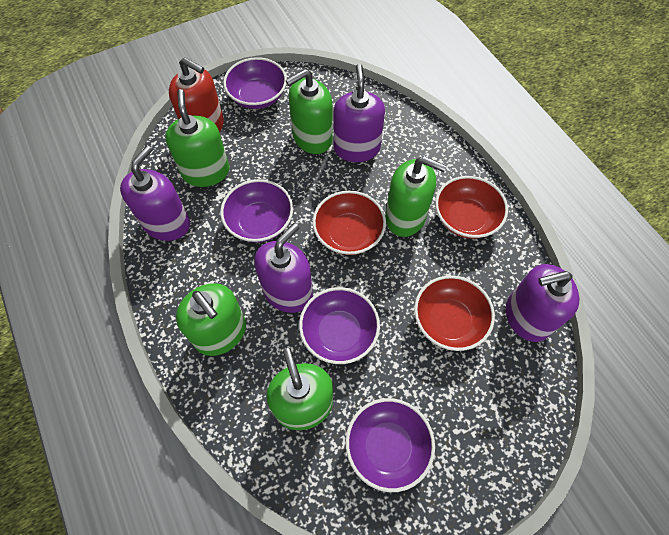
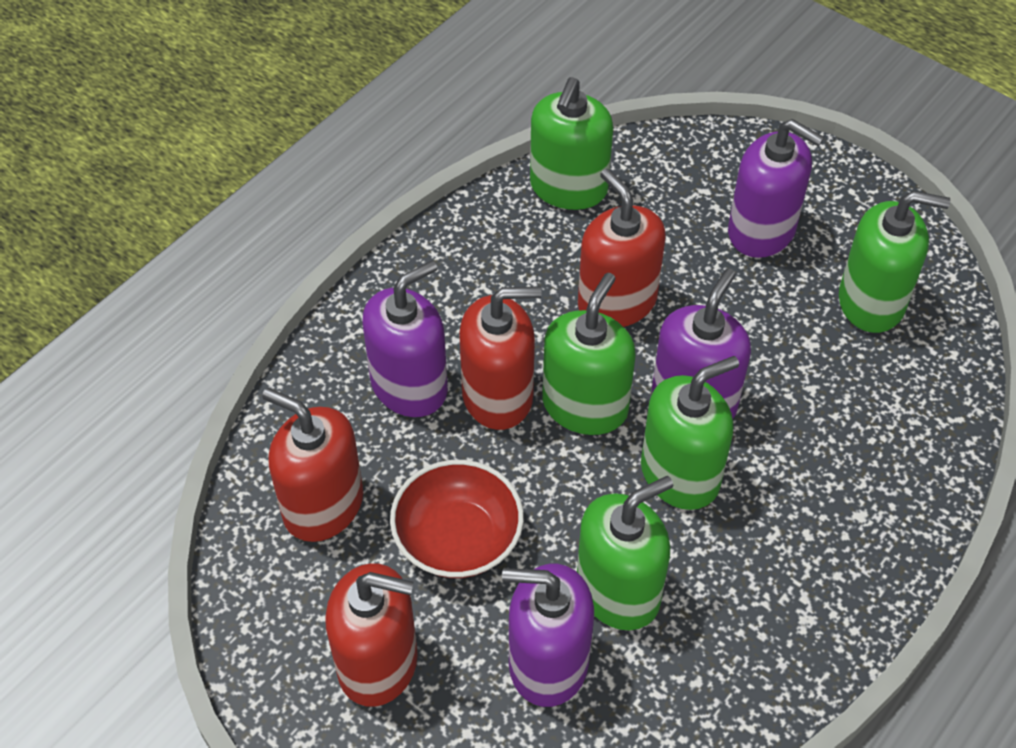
purple bowl: 4 -> 0
red bowl: 3 -> 1
red soap dispenser: 1 -> 4

